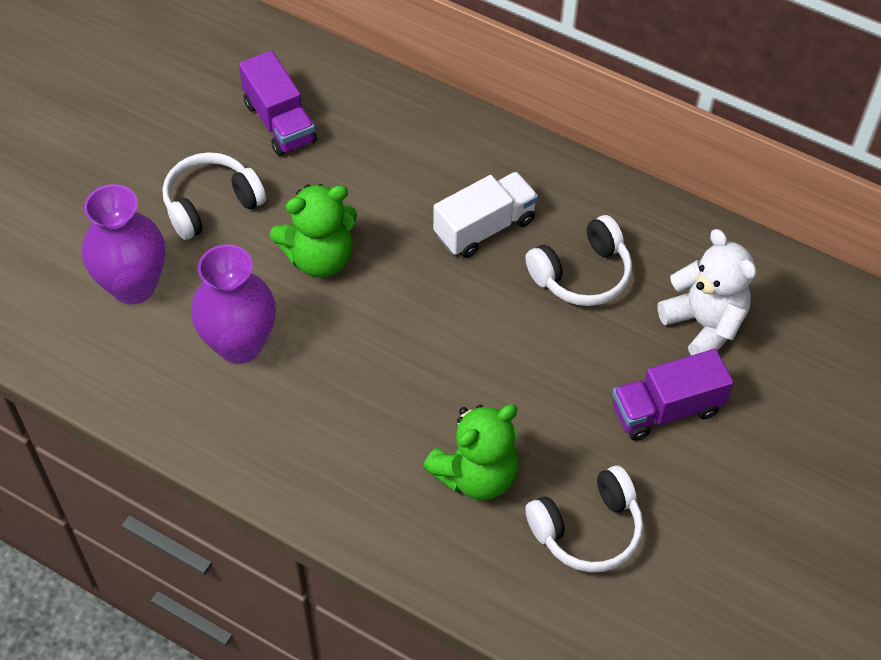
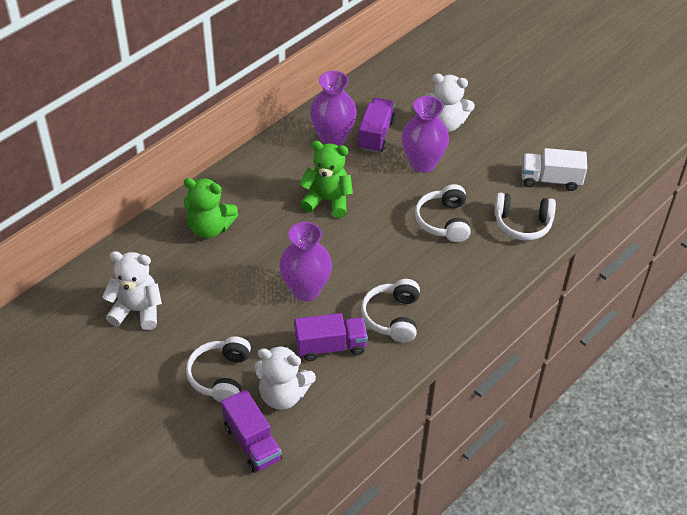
purple truck: 2 -> 3
purple vase: 2 -> 3
white headphones: 3 -> 4
white teddy bear: 1 -> 3

